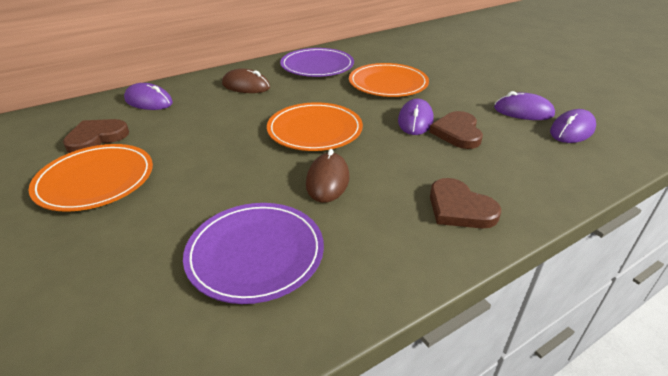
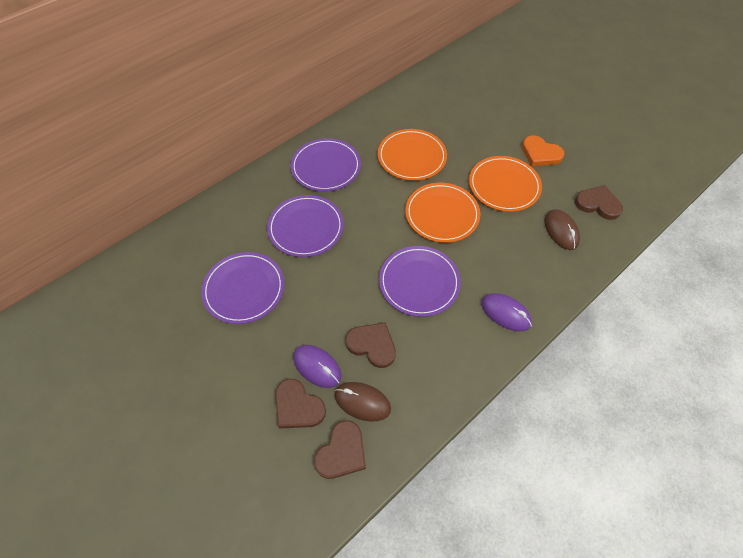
brown heart: 3 -> 4
orange heart: 0 -> 1
purple mouse: 4 -> 2
purple plate: 2 -> 4

